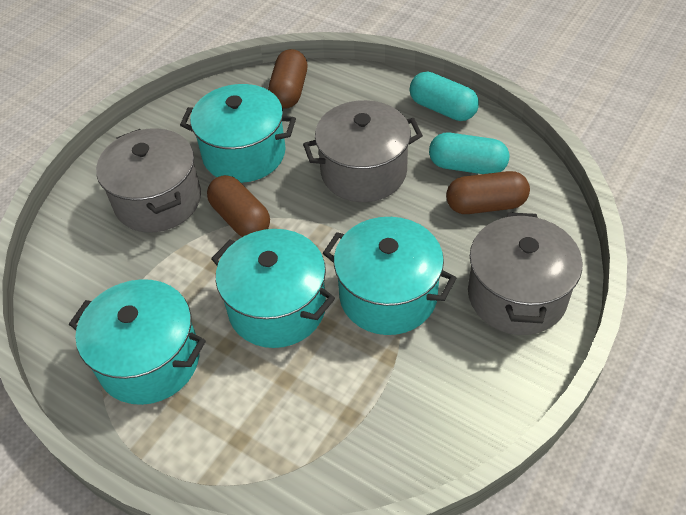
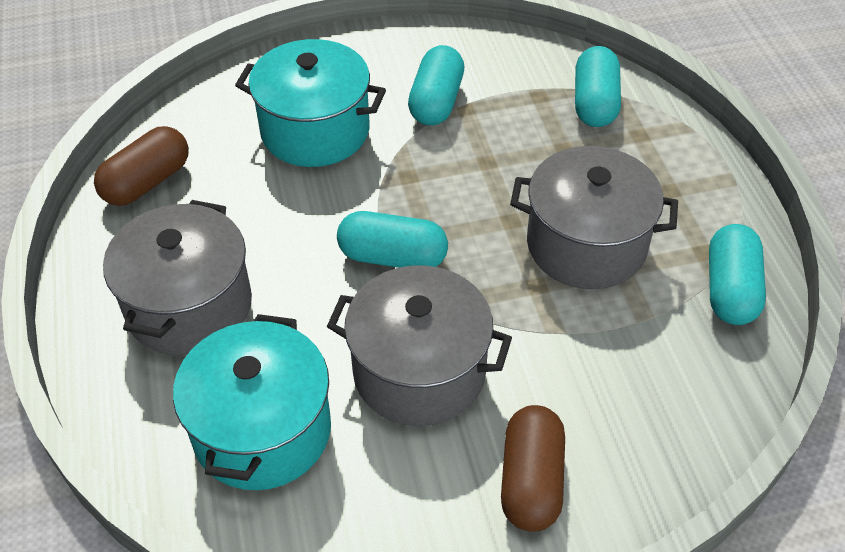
brown capsule: 3 -> 2
turquoise capsule: 2 -> 4
turquoise pot: 4 -> 2

